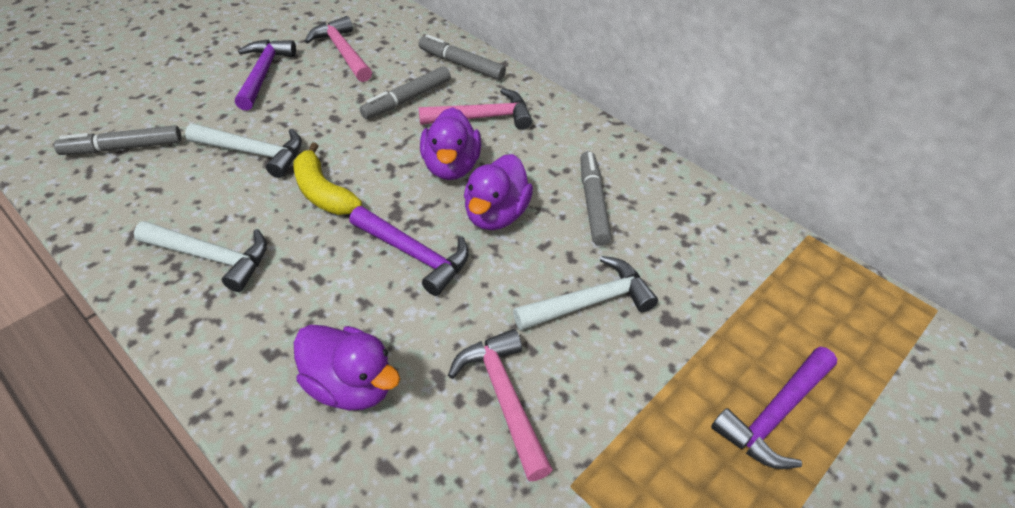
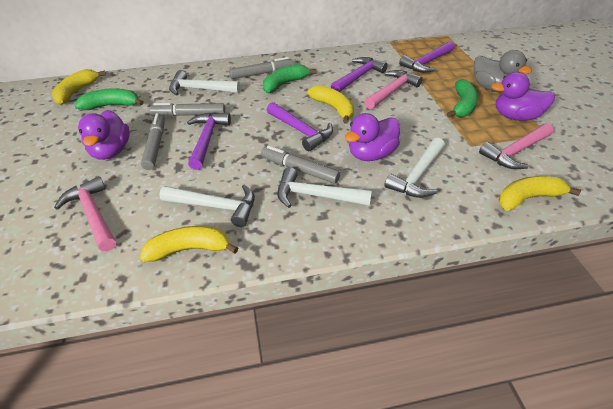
green banana: 0 -> 3
grey duck: 0 -> 1
purple hammer: 3 -> 4
white hammer: 3 -> 4
yellow banana: 1 -> 4

